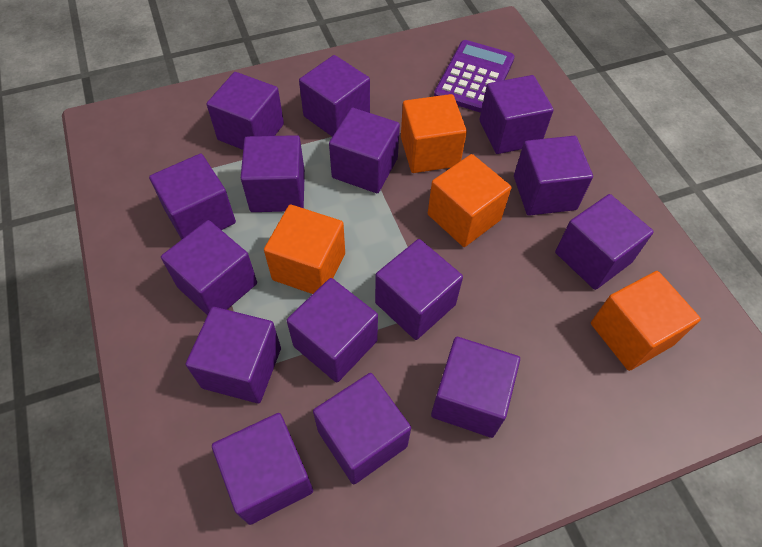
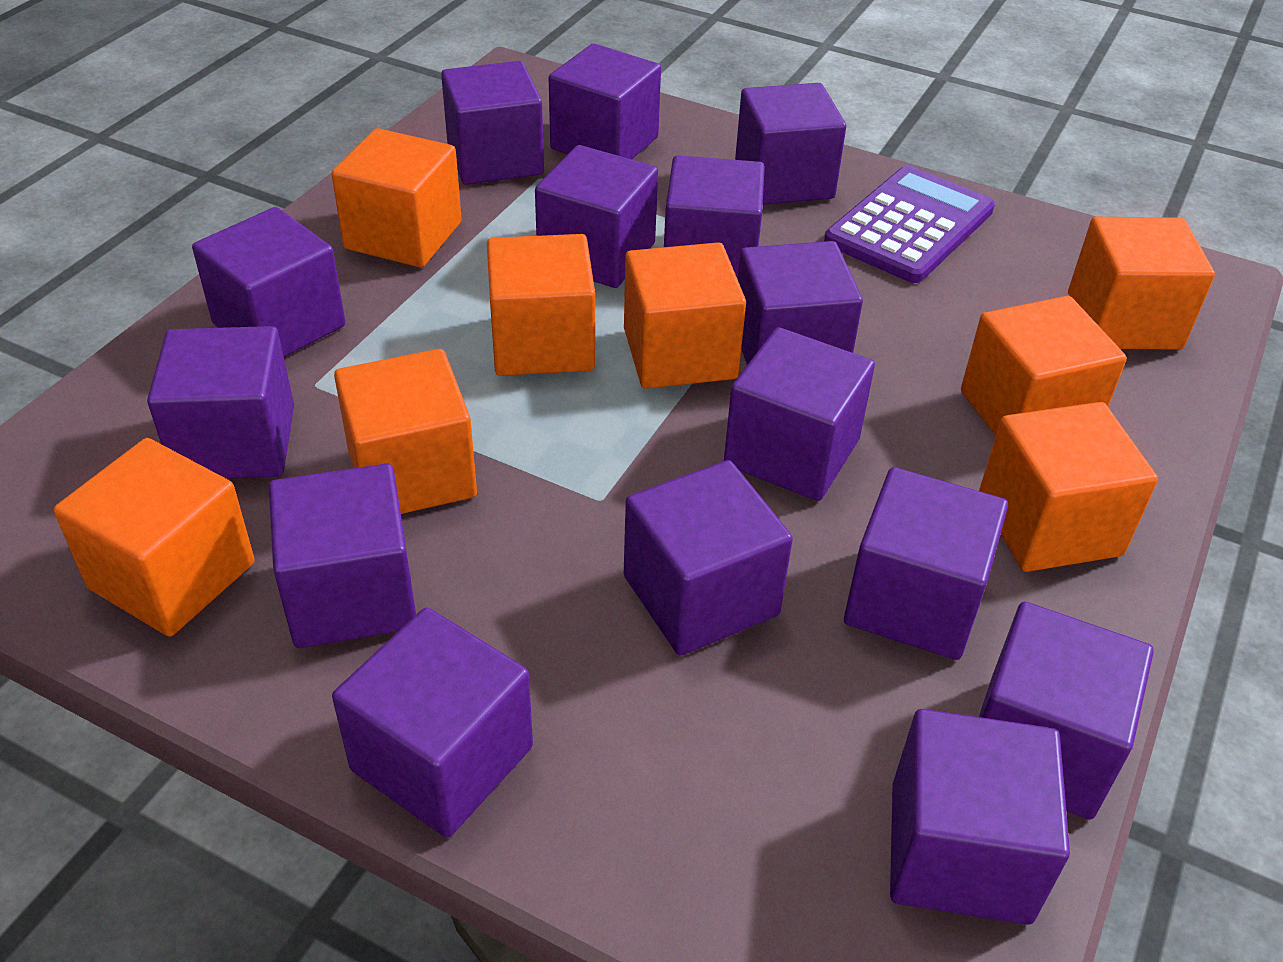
orange cube: 4 -> 8

